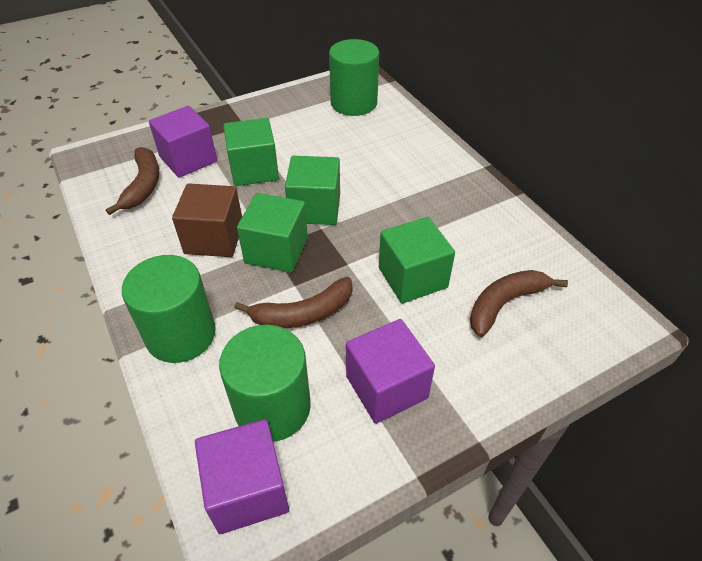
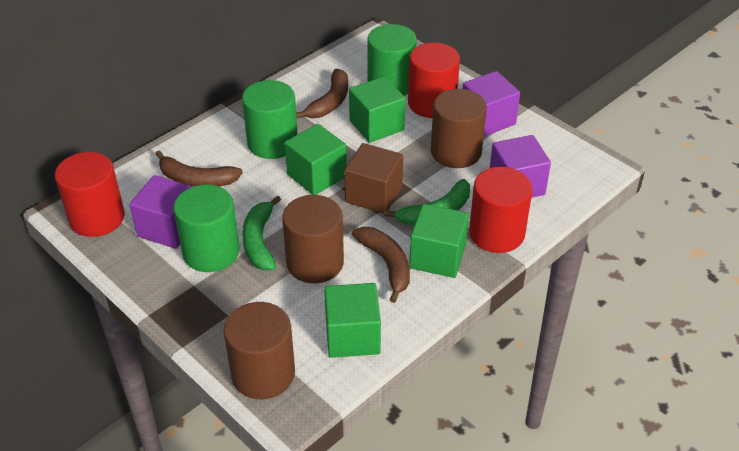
brown cylinder: 0 -> 3
green banana: 0 -> 2
red cylinder: 0 -> 3

